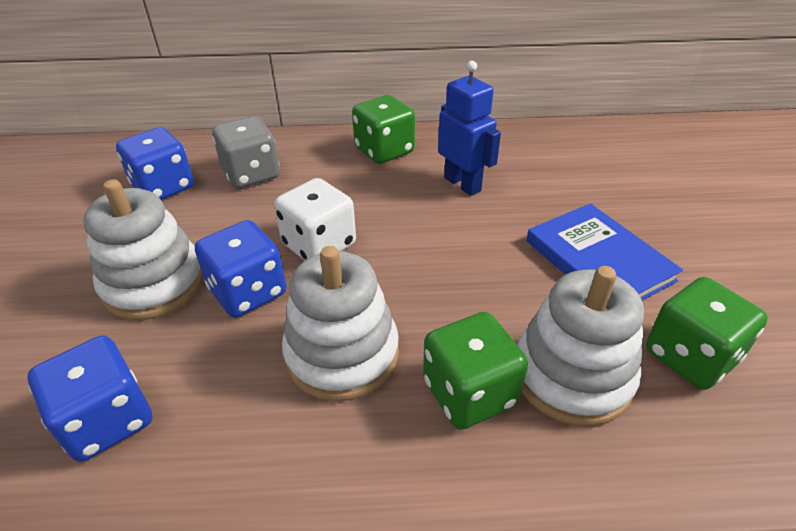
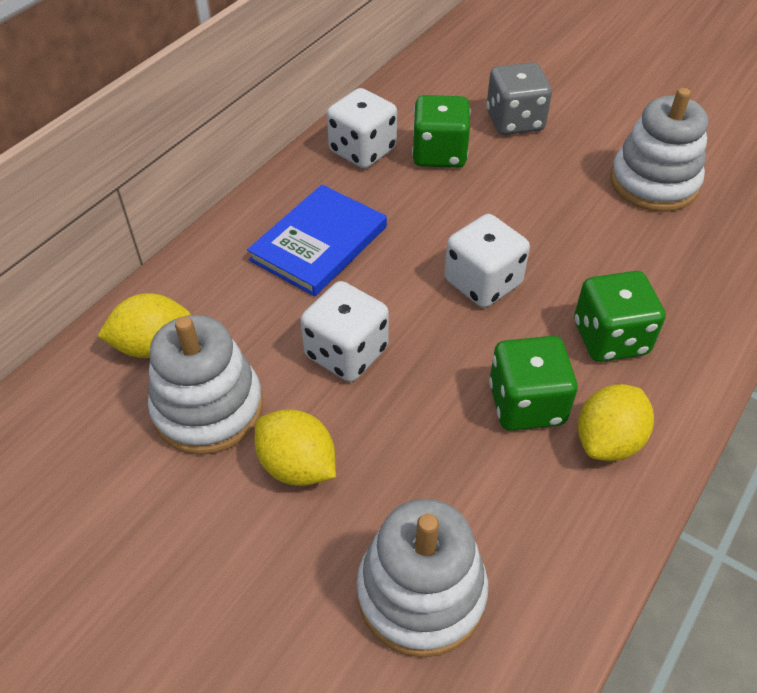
blue dice: 3 -> 0
blue robot: 1 -> 0
white dice: 1 -> 3
yellow lemon: 0 -> 3

